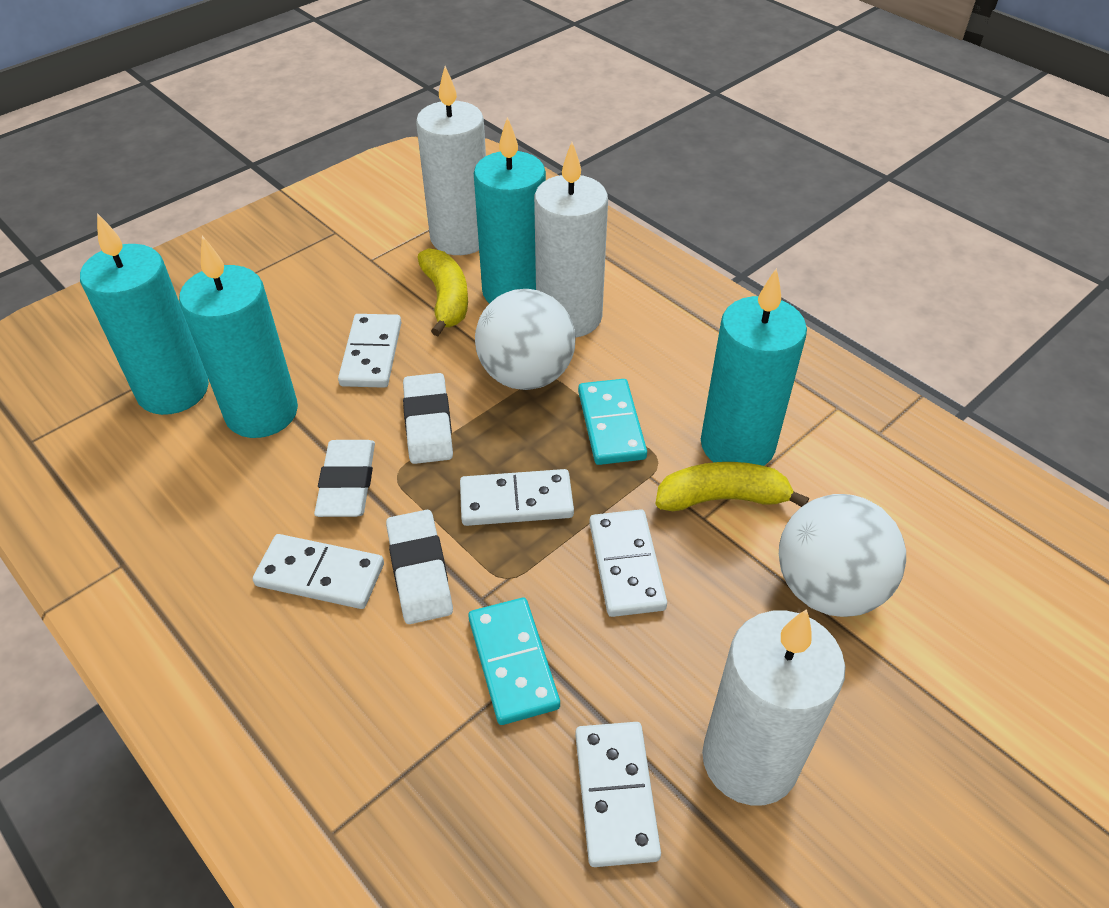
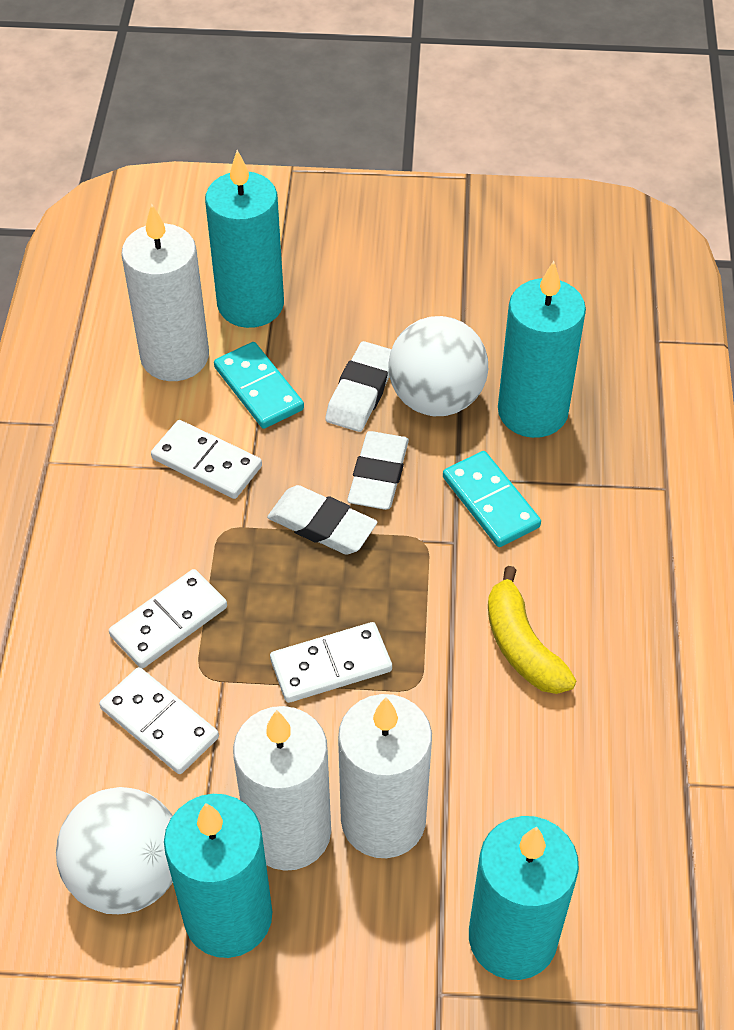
white domino: 5 -> 4
yellow banana: 2 -> 1

